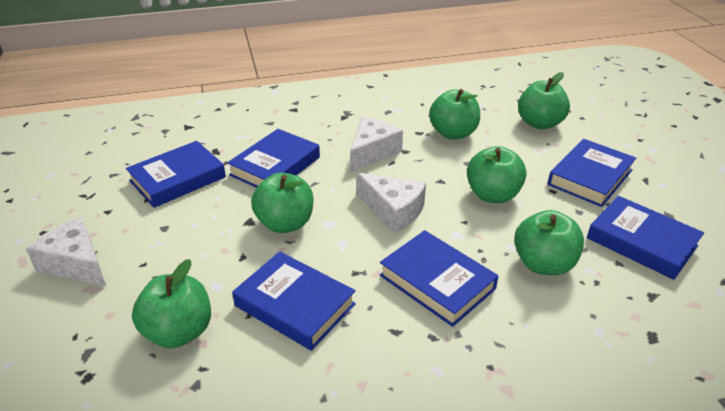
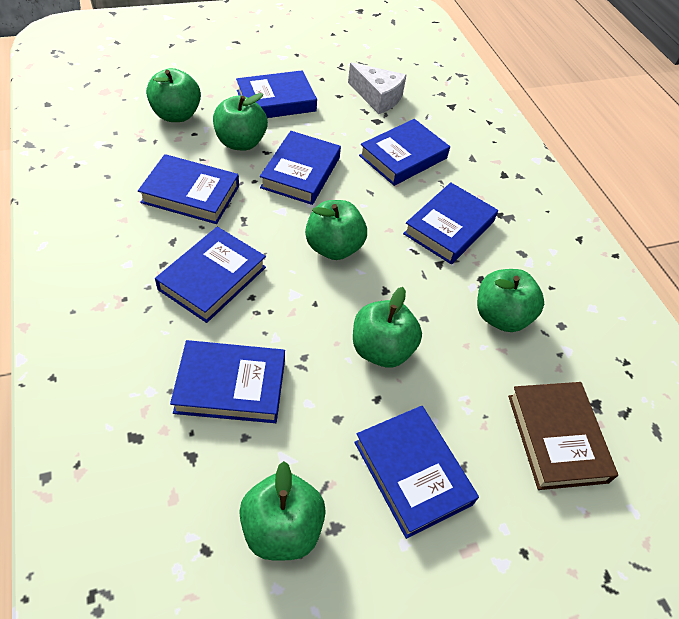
blue book: 6 -> 8
brown book: 0 -> 1
white cheese: 3 -> 1

